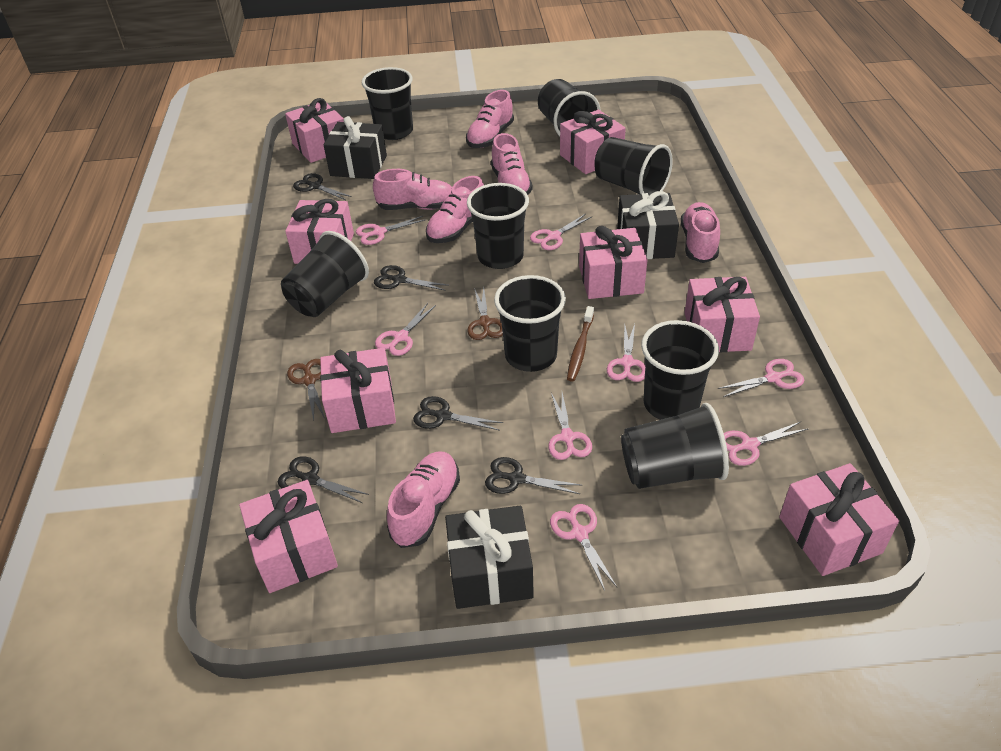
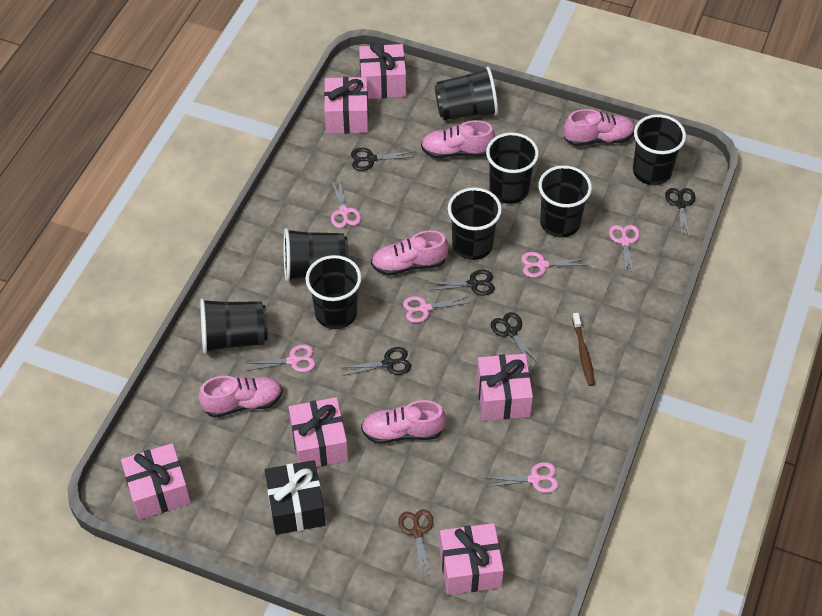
black gift: 3 -> 1
brown scissors: 2 -> 1
pink gift: 8 -> 6
pink scissors: 8 -> 6
pink shoe: 6 -> 5

